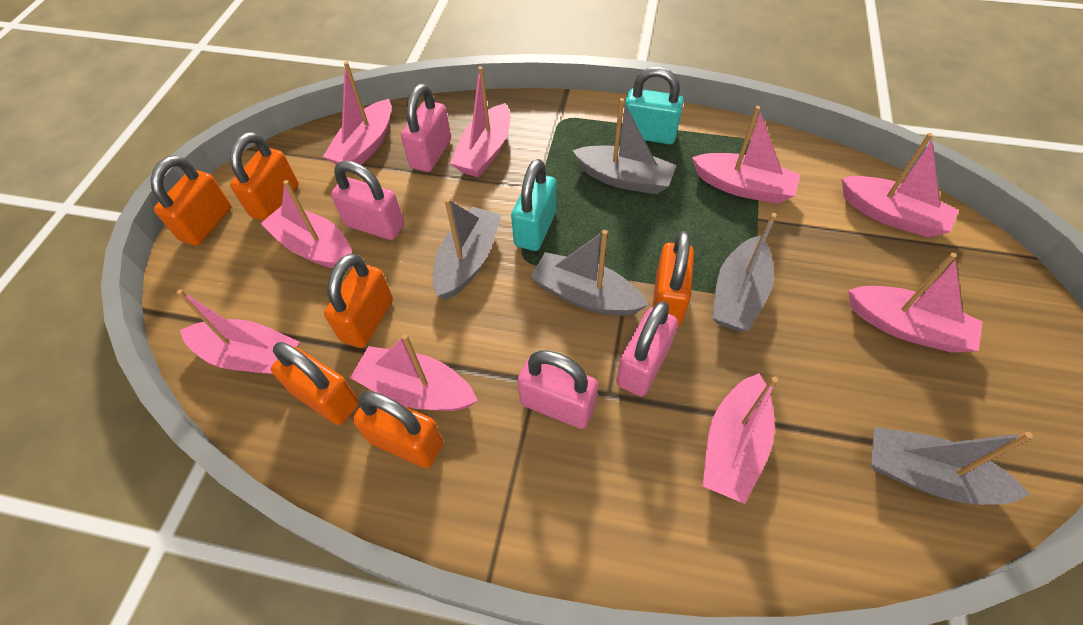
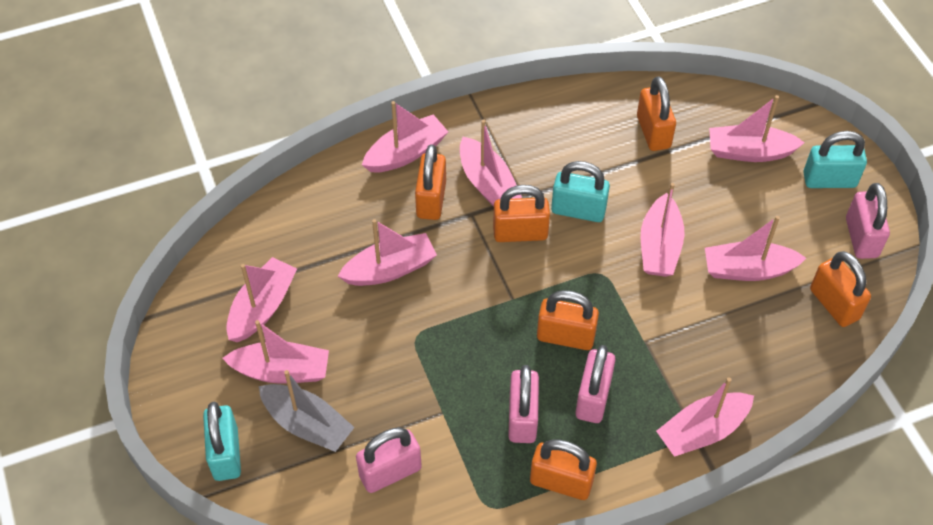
grey boat: 5 -> 1
turquoise padlock: 2 -> 3

